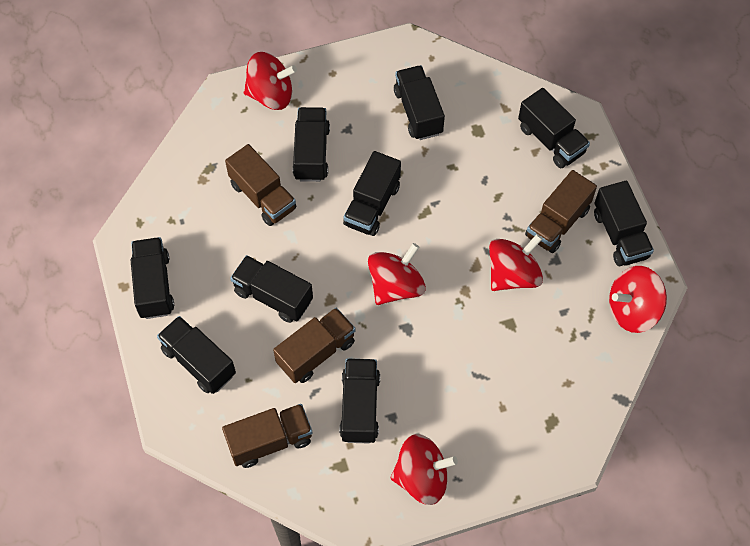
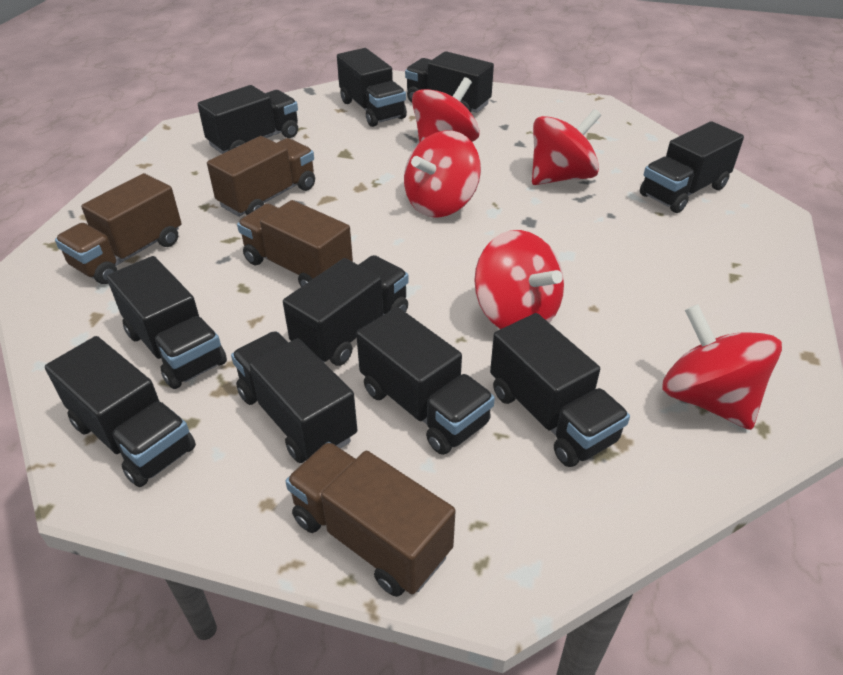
black truck: 9 -> 10

